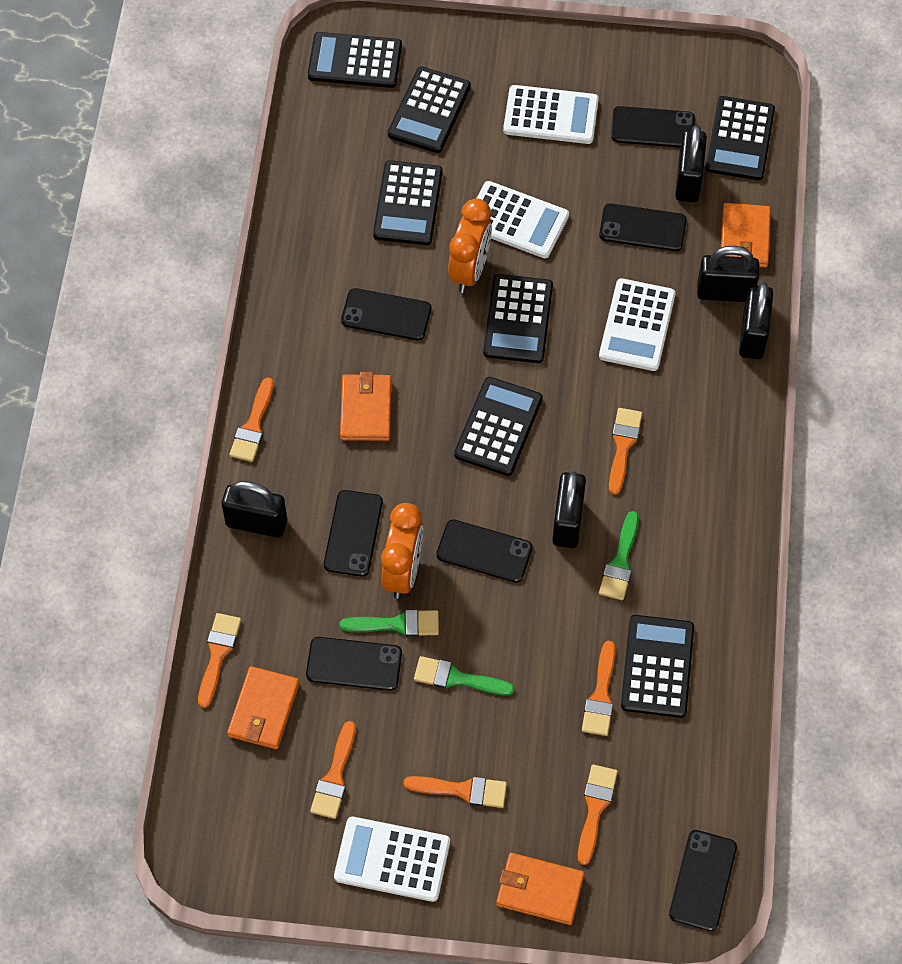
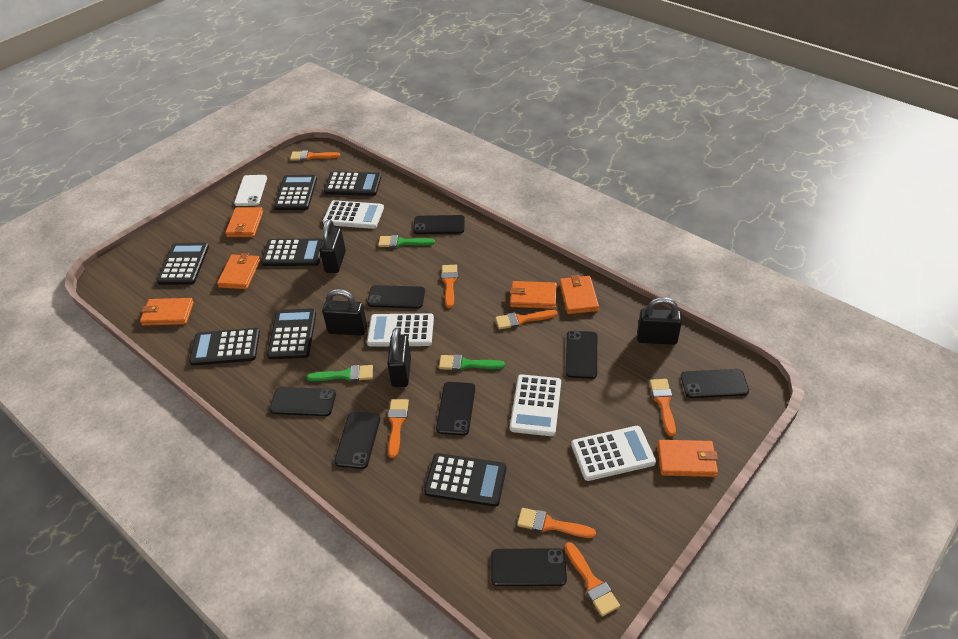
black padlock: 5 -> 4
black phone: 7 -> 8
orange clock: 2 -> 0
orange wallet: 4 -> 6
white phone: 0 -> 1

